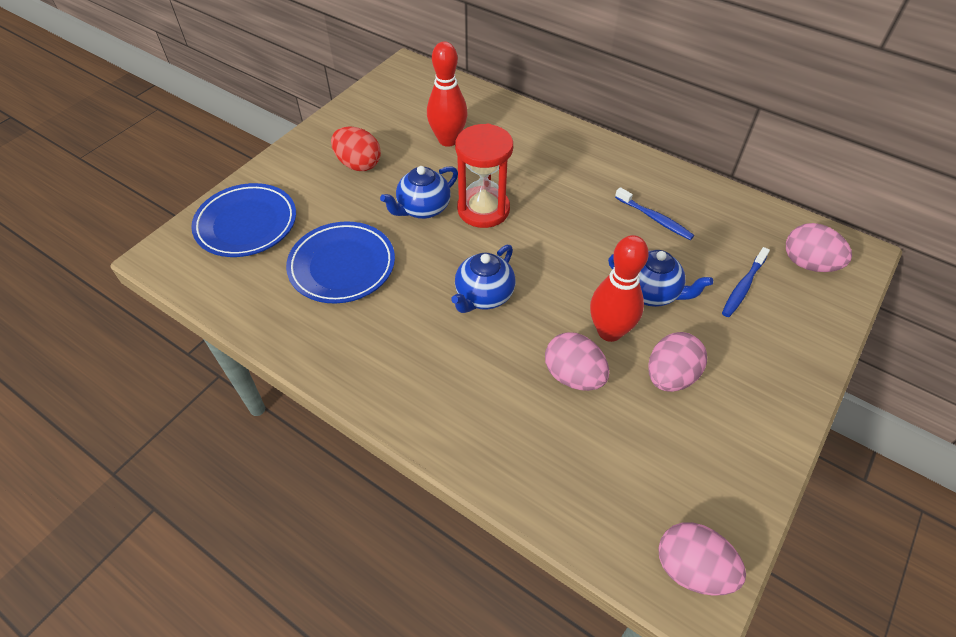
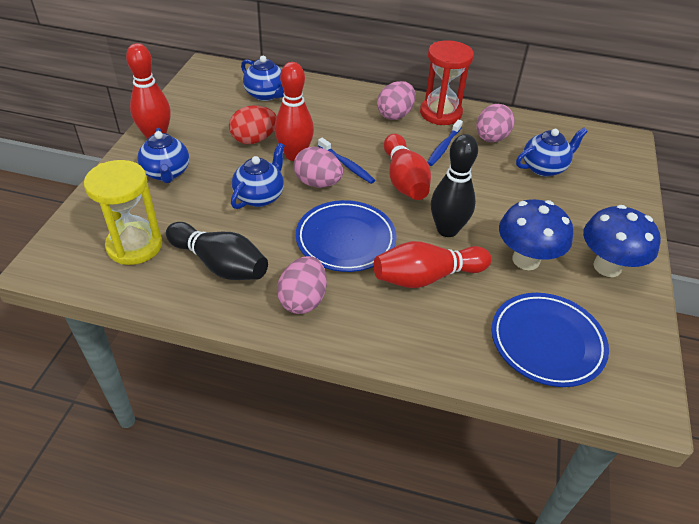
black bowling pin: 0 -> 2
blue mushroom: 0 -> 2
blue teapot: 3 -> 4
red bowling pin: 2 -> 4
yellow hourglass: 0 -> 1

